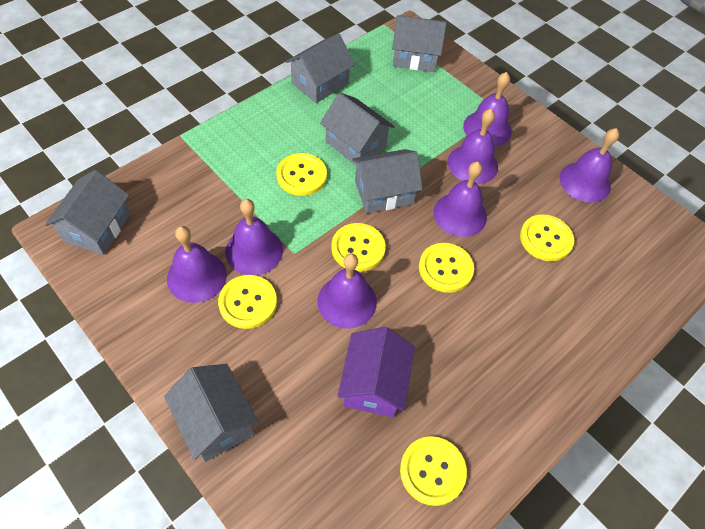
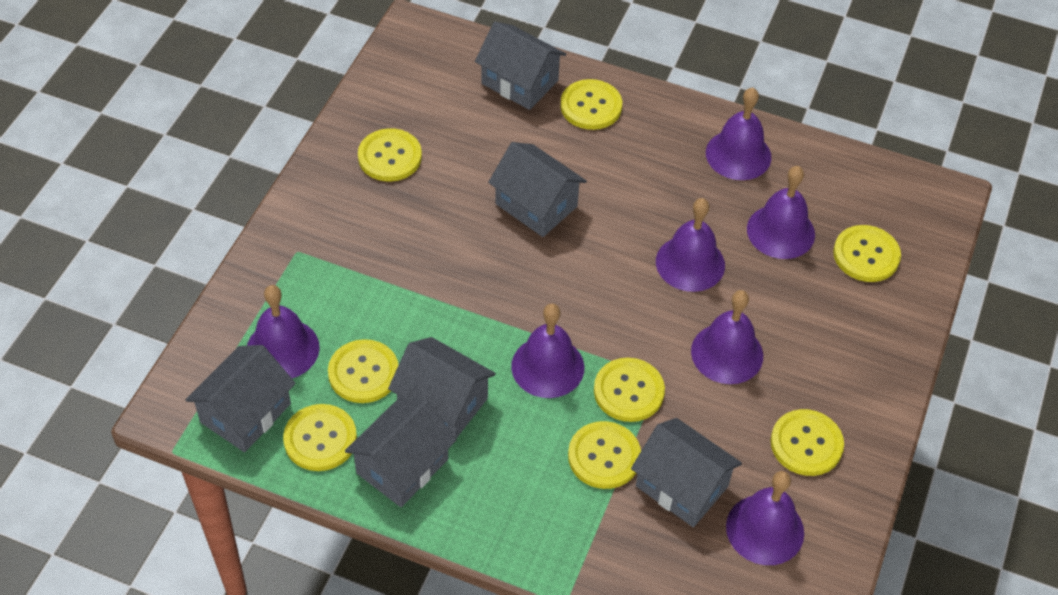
purple house: 1 -> 0
yellow button: 6 -> 8

